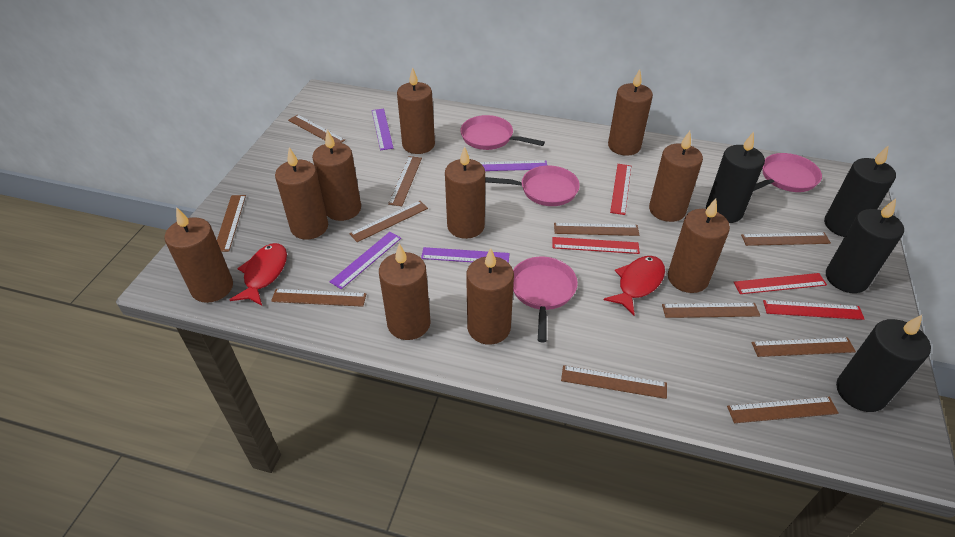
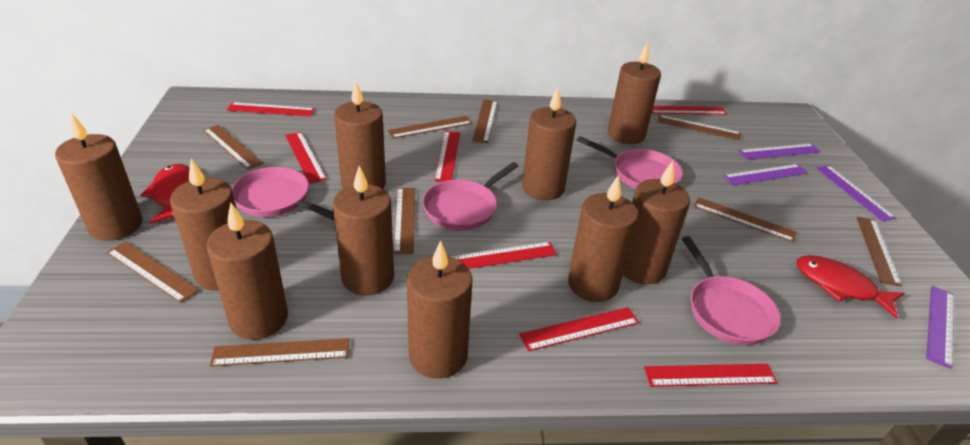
black candle: 4 -> 0
brown ruler: 11 -> 9
red ruler: 4 -> 7

